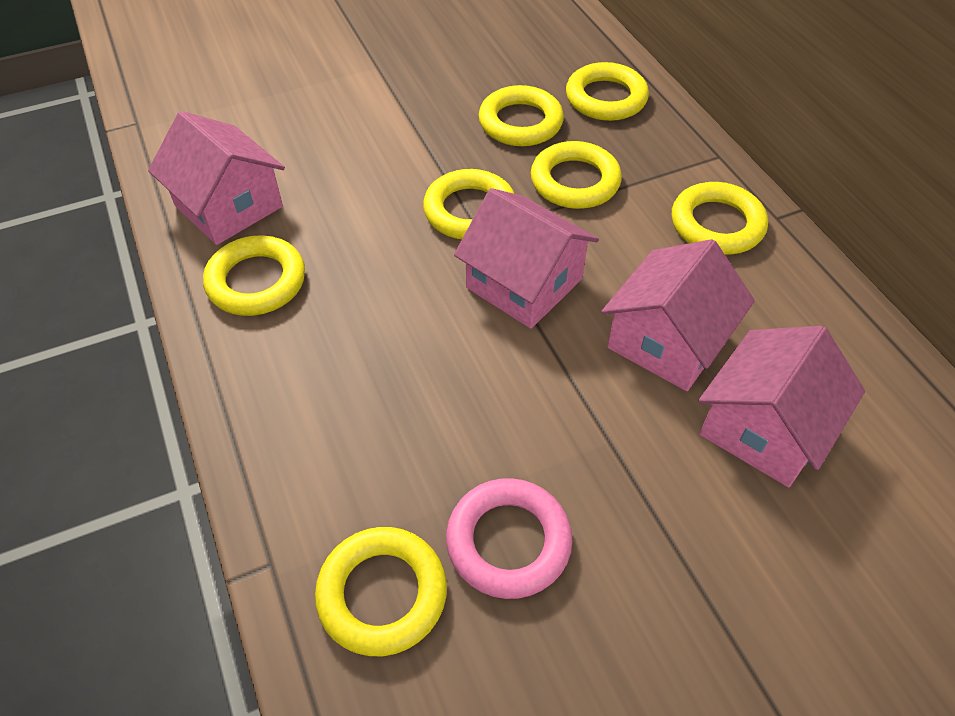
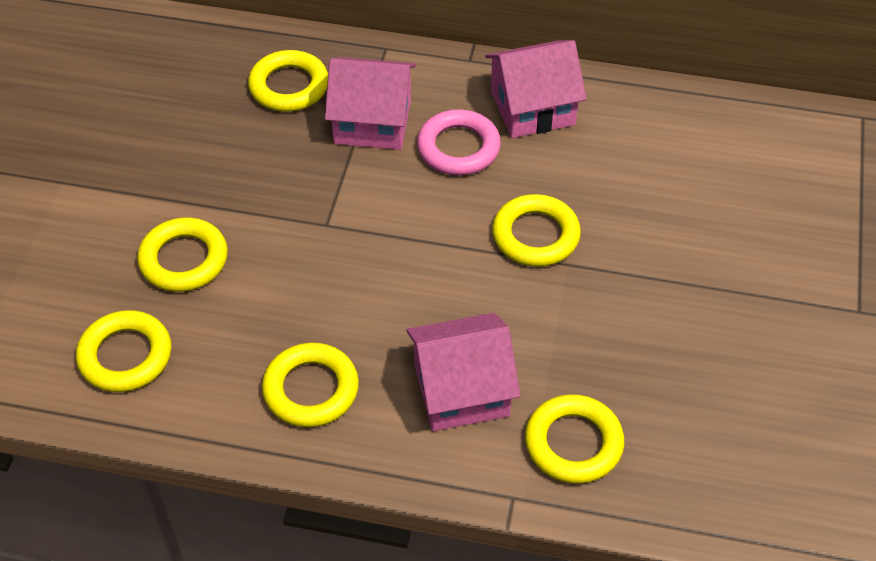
pink house: 4 -> 3
yellow ring: 7 -> 6

